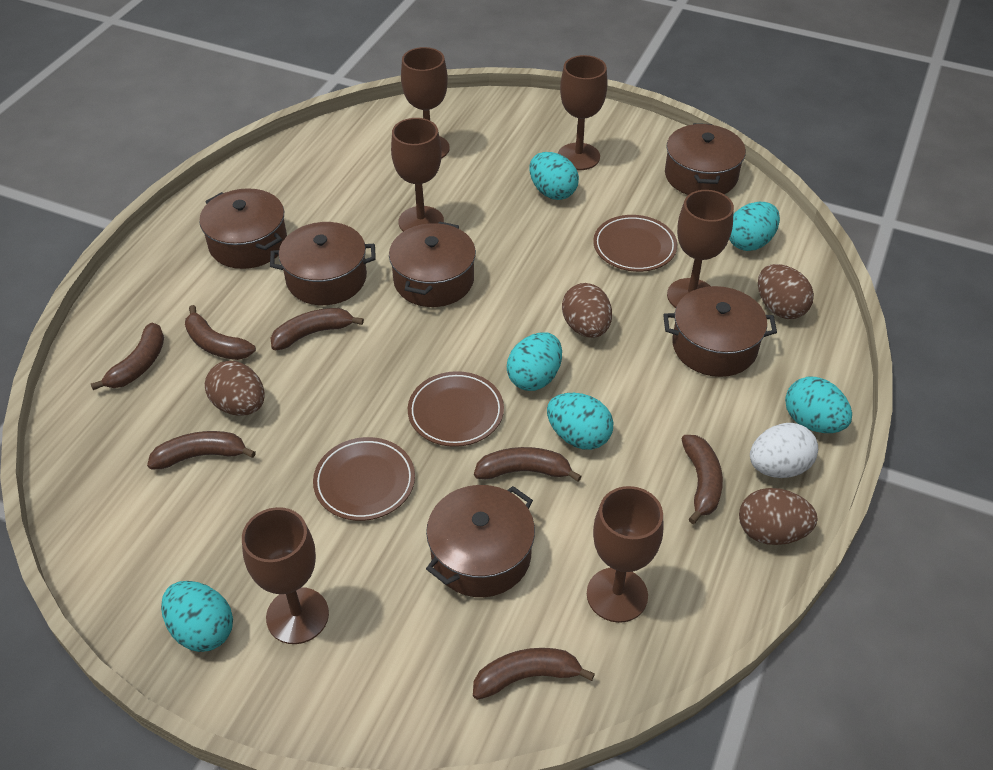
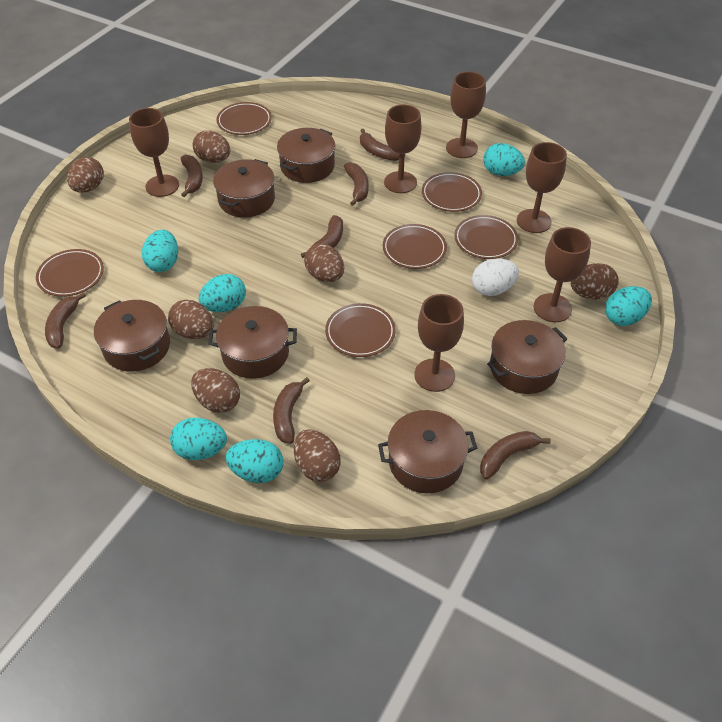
brown egg: 4 -> 7
brown plate: 3 -> 6

